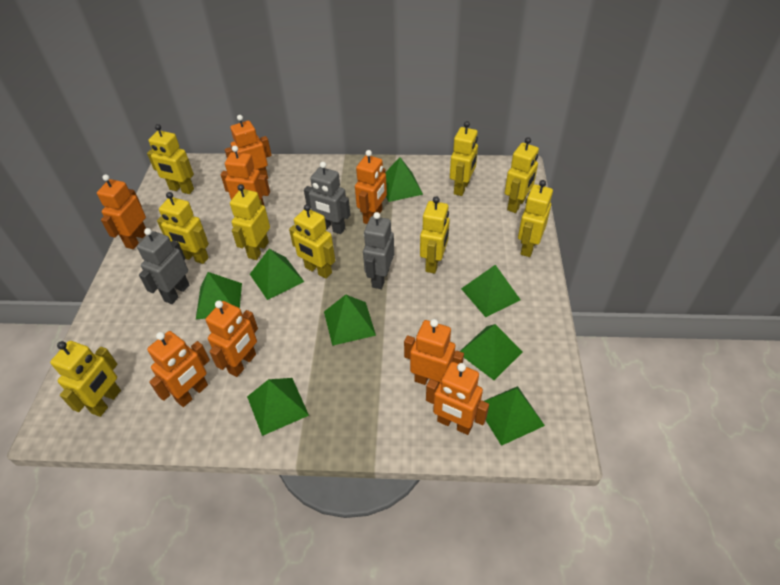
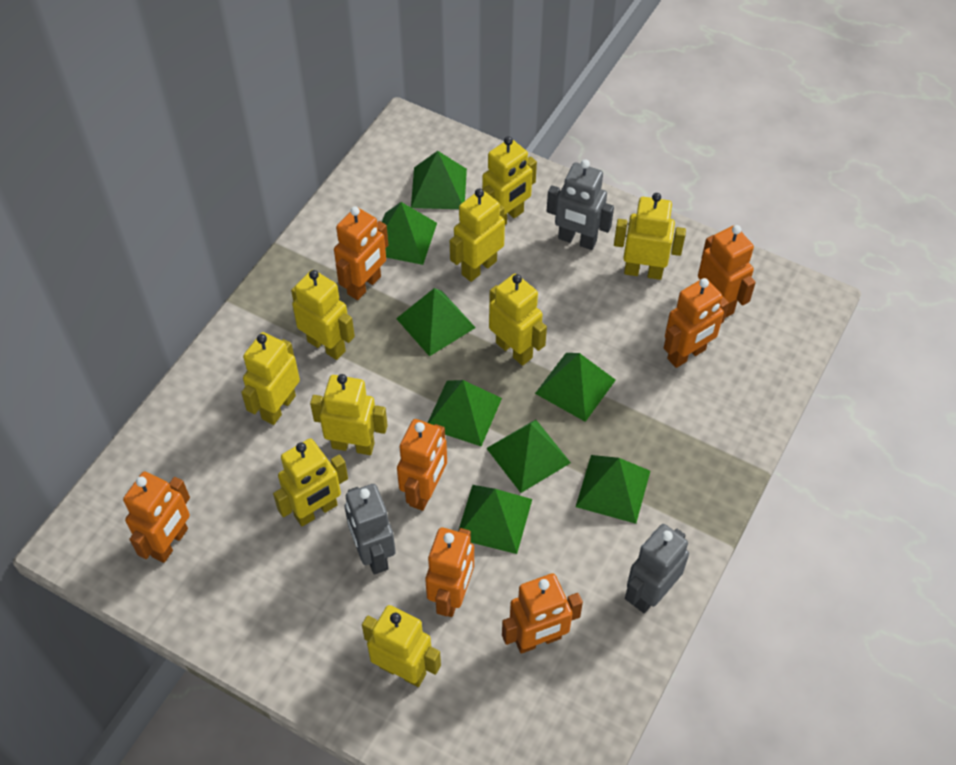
orange robot: 8 -> 7

